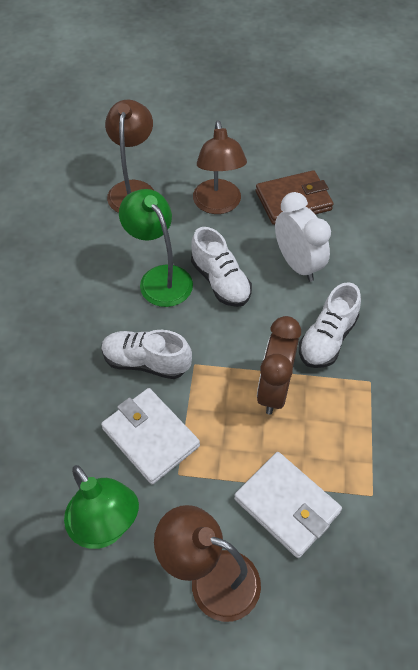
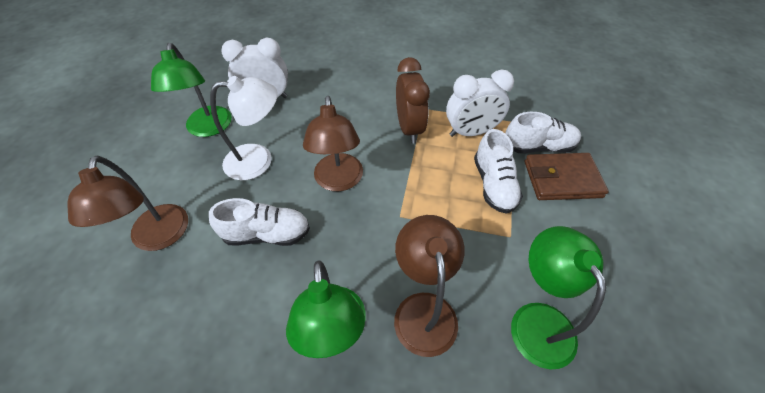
green lamp: 2 -> 3
white clock: 1 -> 2
white lamp: 0 -> 1
white wallet: 2 -> 0

